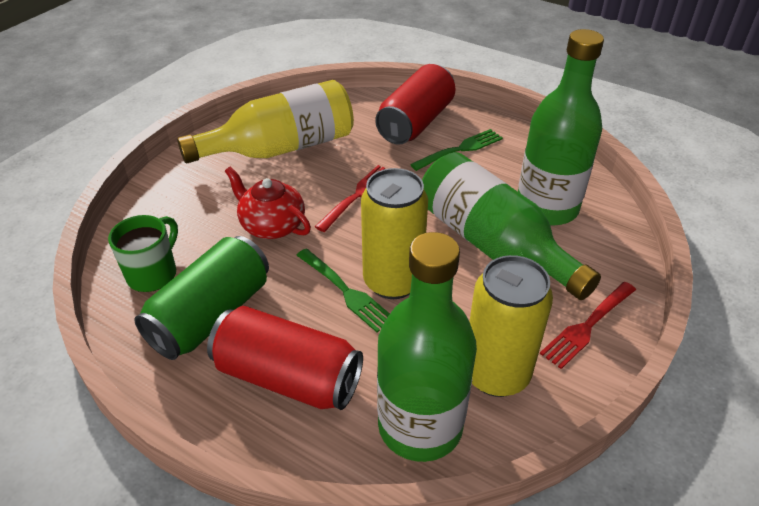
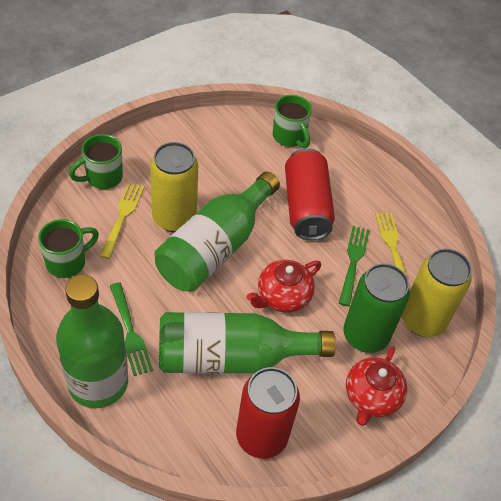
green mug: 1 -> 3
red fork: 2 -> 0
red teapot: 1 -> 2
yellow bottle: 1 -> 0
yellow fork: 0 -> 2

